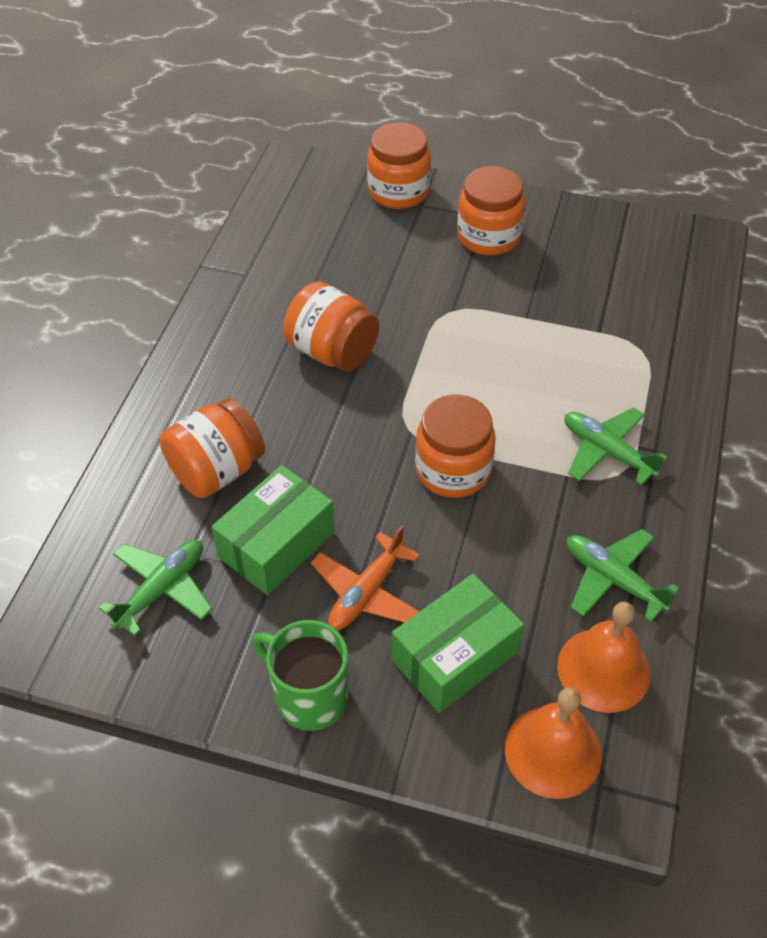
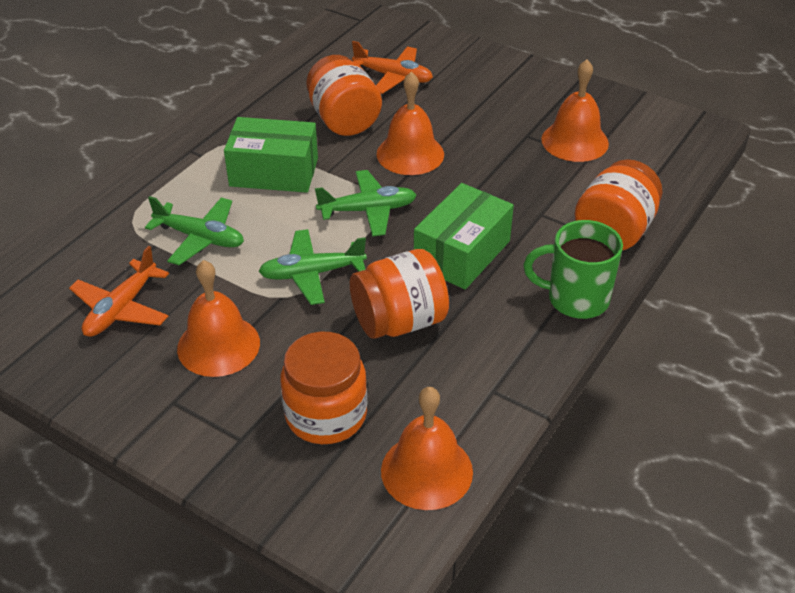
orange bell: 2 -> 4
orange jar: 5 -> 4
orange plane: 1 -> 2

